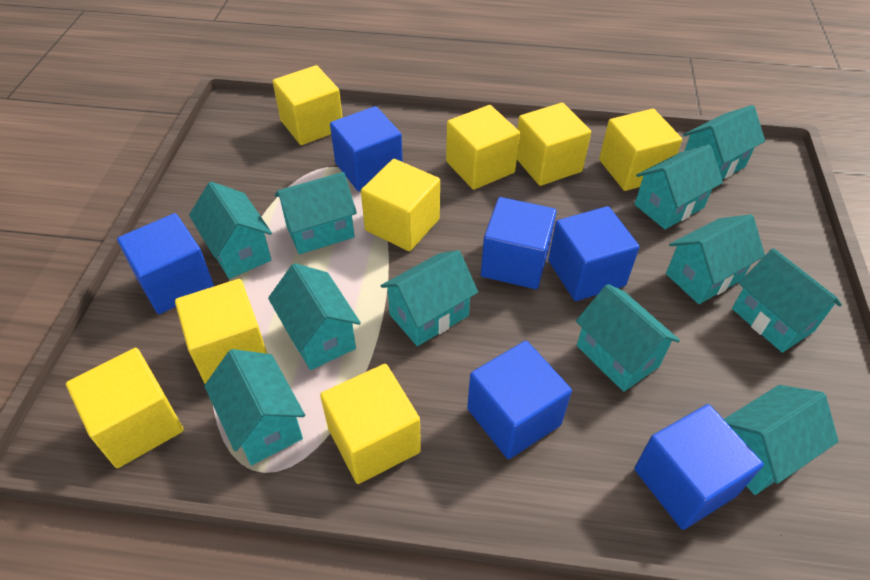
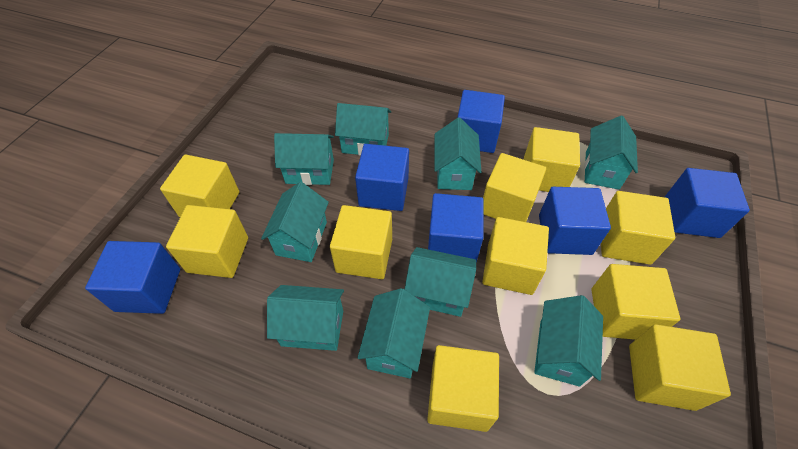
turquoise house: 11 -> 9
yellow cube: 8 -> 10

